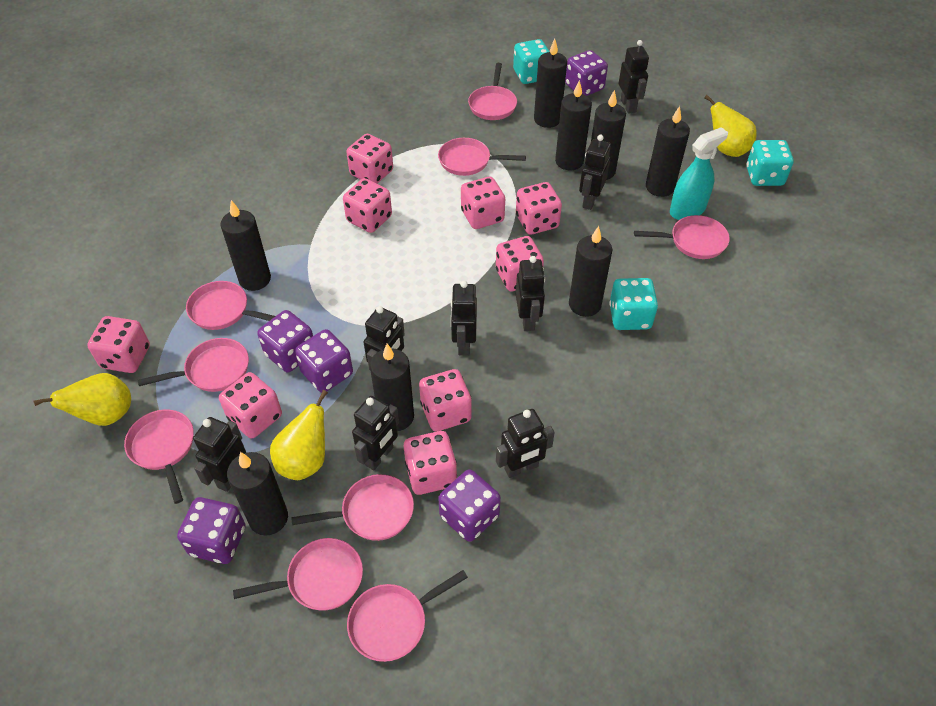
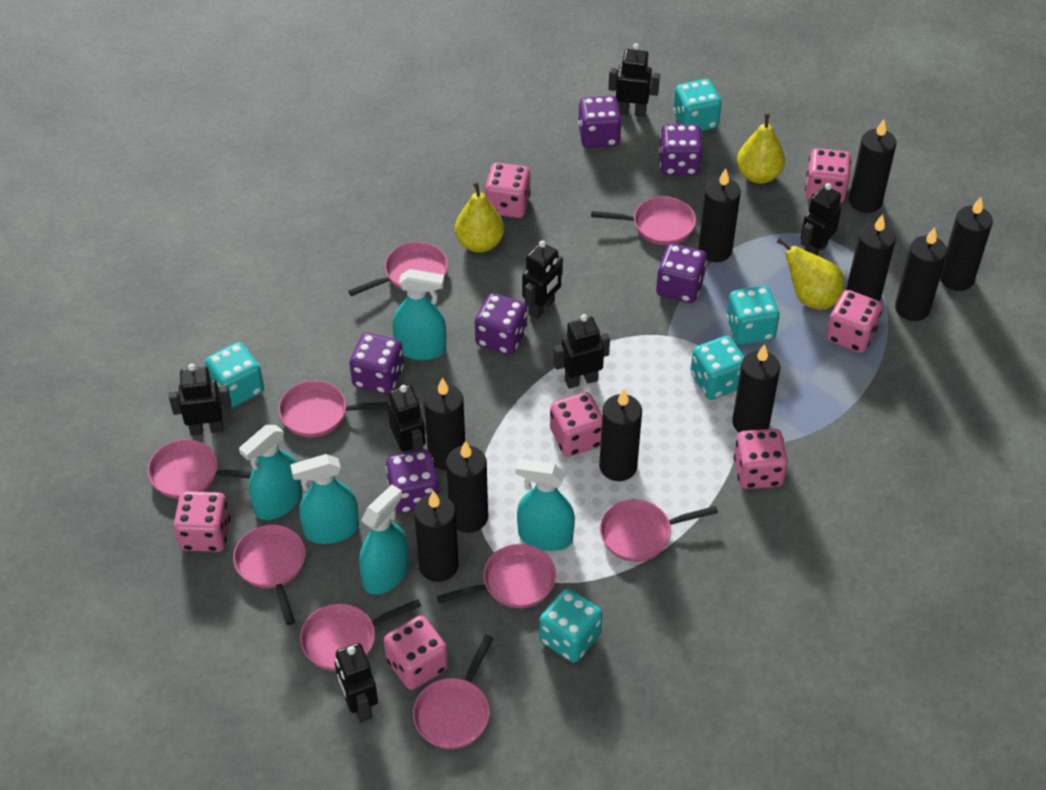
black candle: 8 -> 10
black robot: 8 -> 7
pink dice: 9 -> 7
purple dice: 5 -> 6
turquoise dice: 3 -> 5
turquoise spray bottle: 1 -> 5

